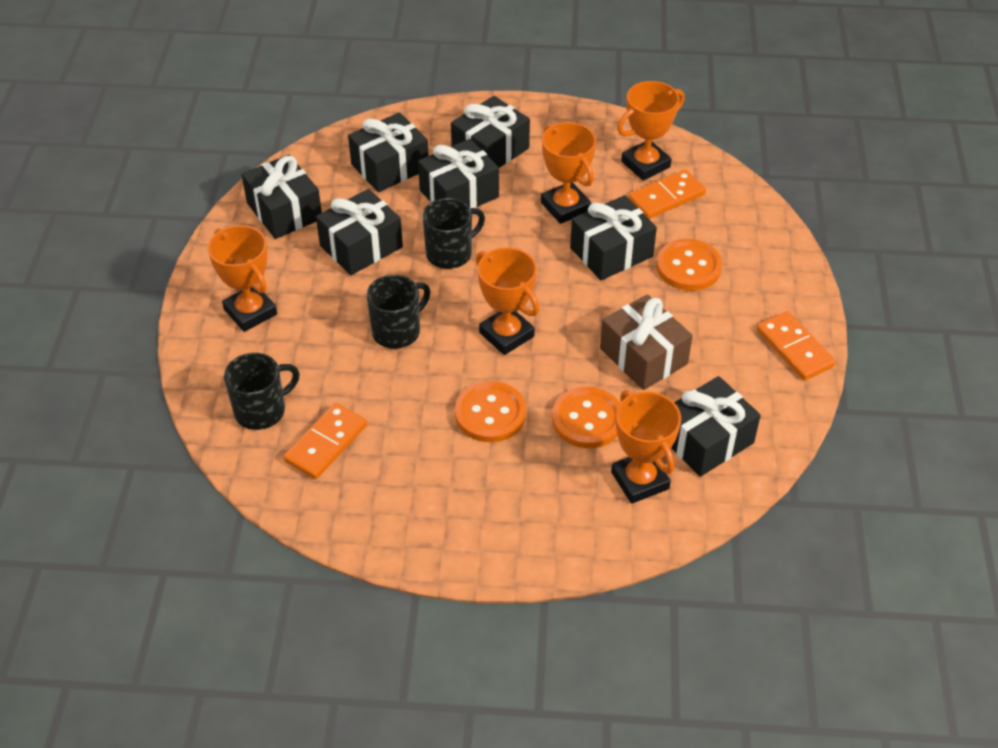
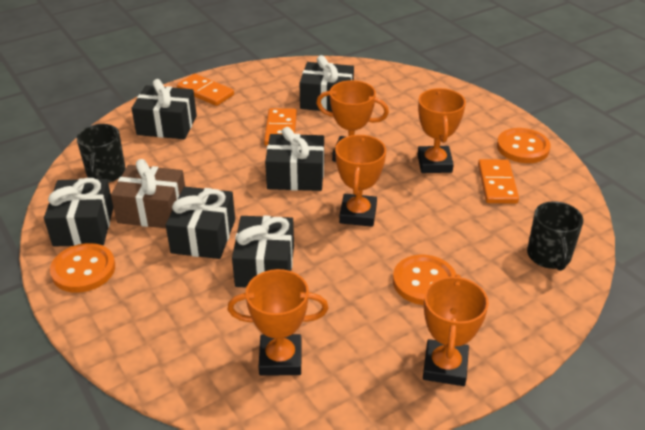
black gift: 7 -> 6
black mug: 3 -> 2

